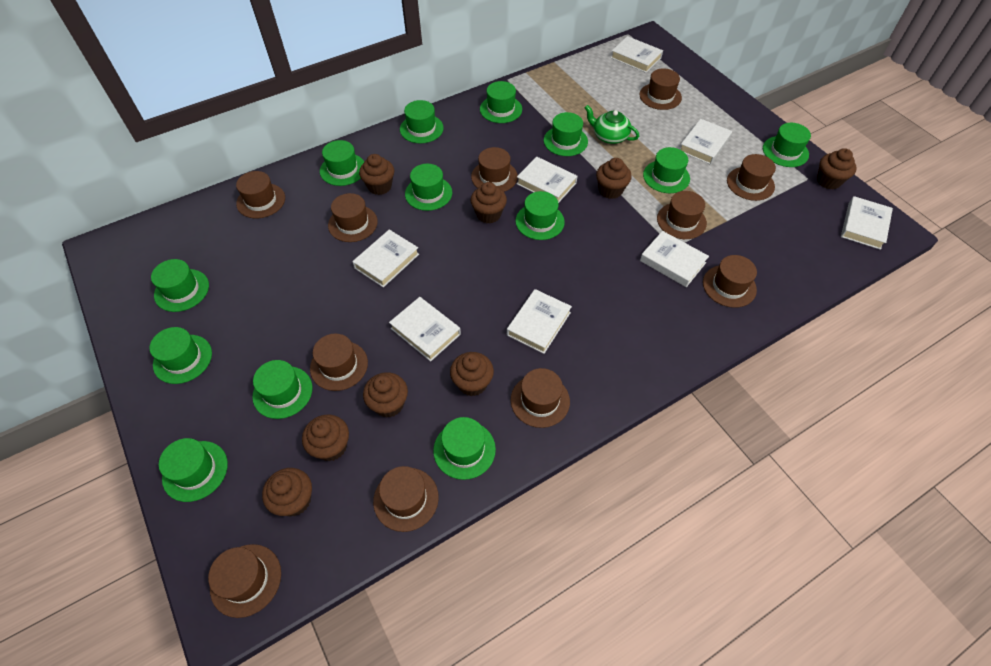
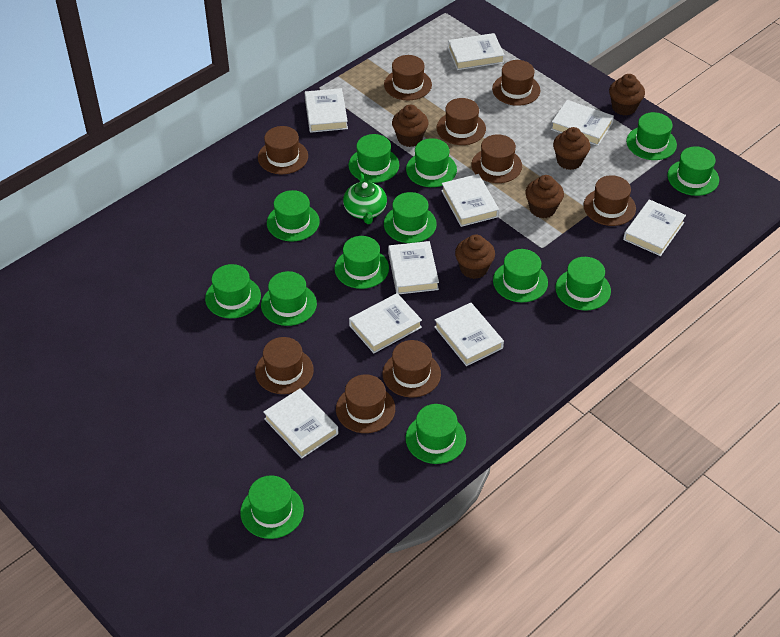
brown cupcake: 8 -> 5
brown hat: 11 -> 9
white book: 8 -> 9

